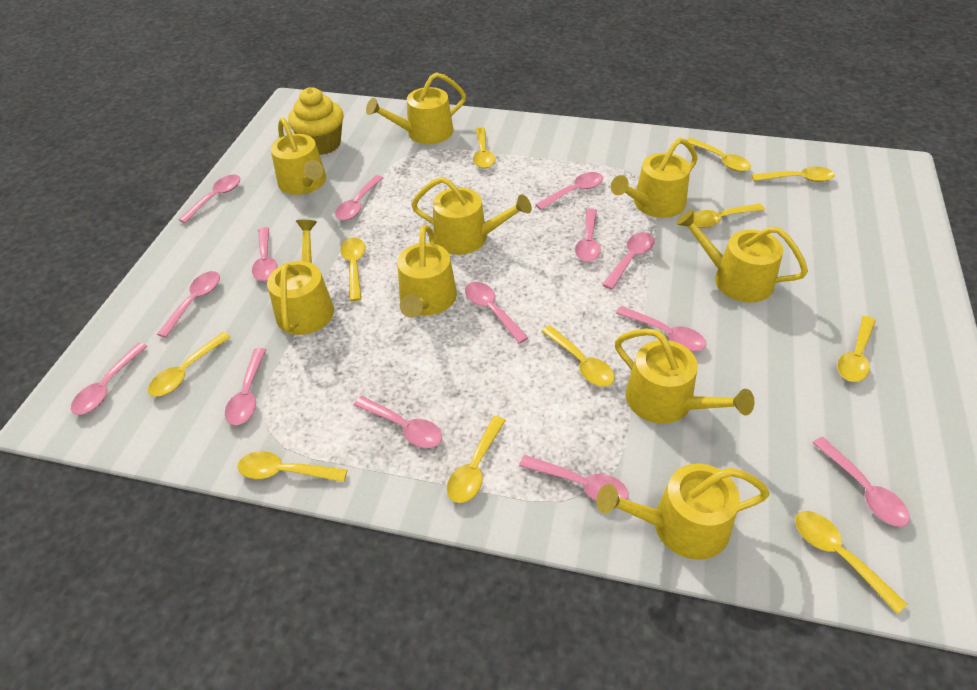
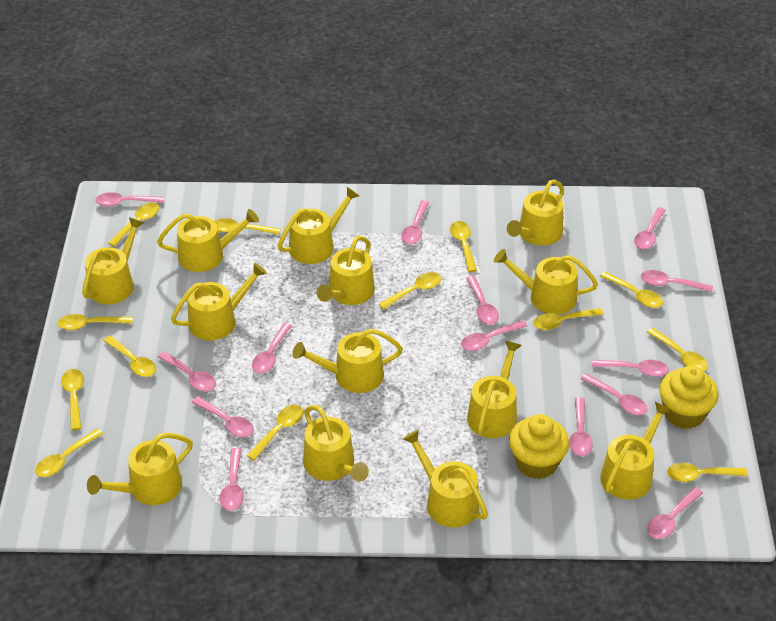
yellow cupcake: 1 -> 2
yellow spoon: 11 -> 13
yellow watering can: 9 -> 13

